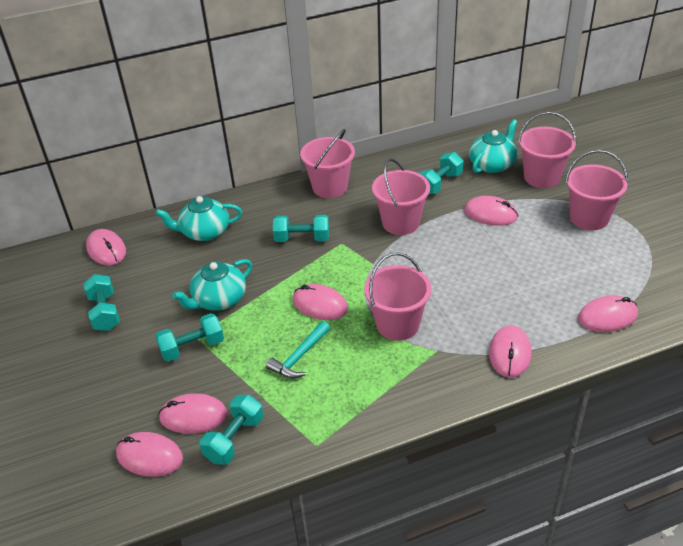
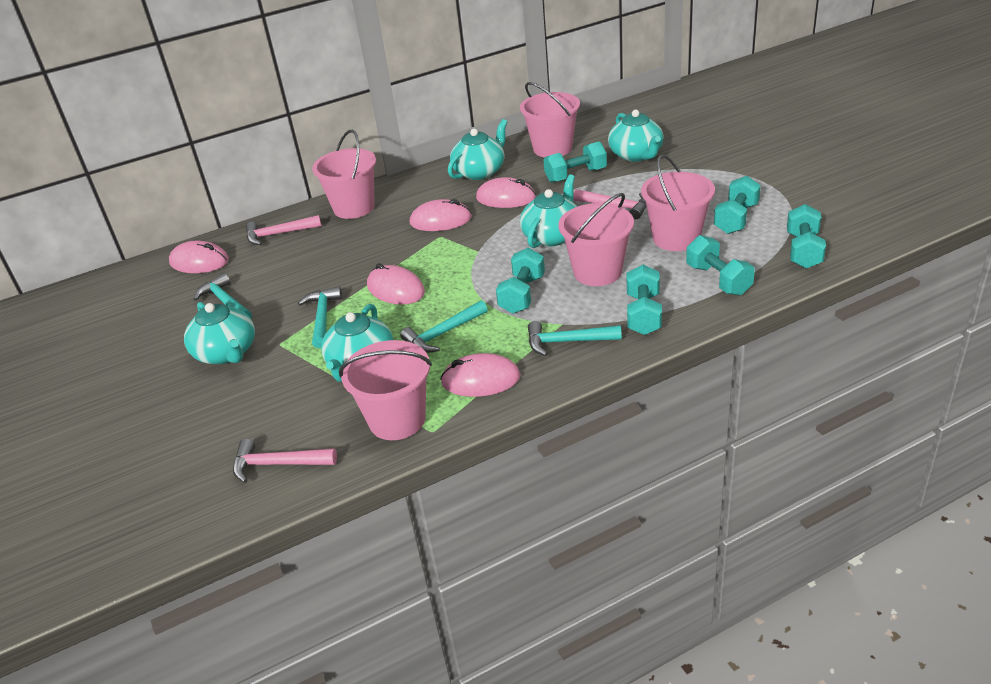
pink hammer: 0 -> 3
pink mouse: 7 -> 5
turquoise dumbbell: 5 -> 6
turquoise hammer: 1 -> 4
turquoise teapot: 3 -> 5

